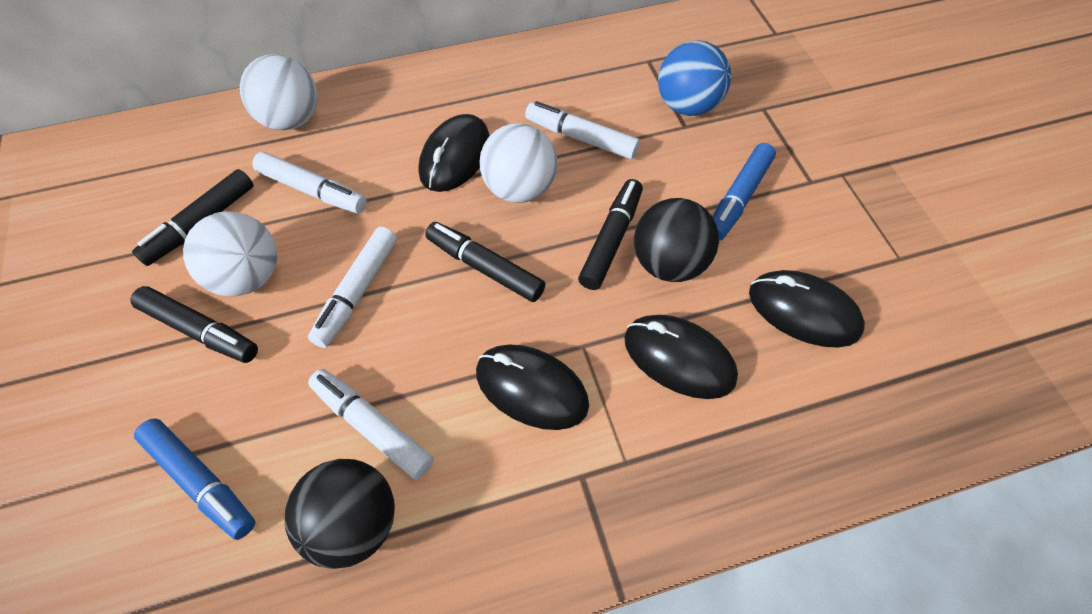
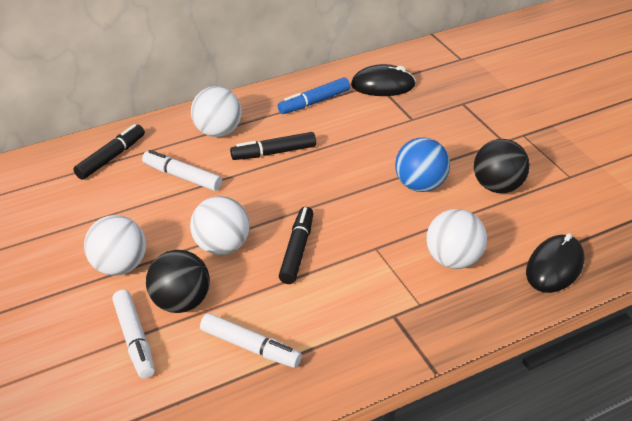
black marker: 4 -> 3
black mouse: 4 -> 2
blue marker: 2 -> 1
white ball: 3 -> 4
white marker: 4 -> 3

